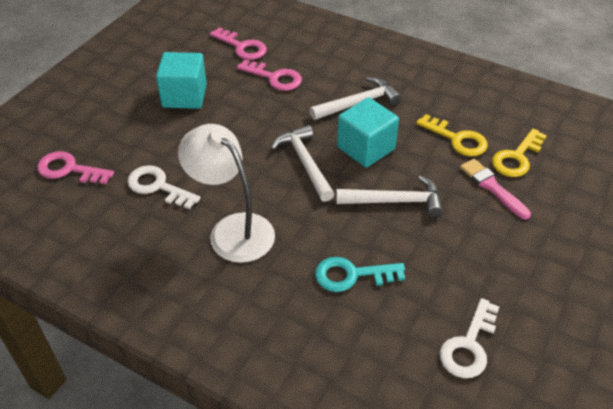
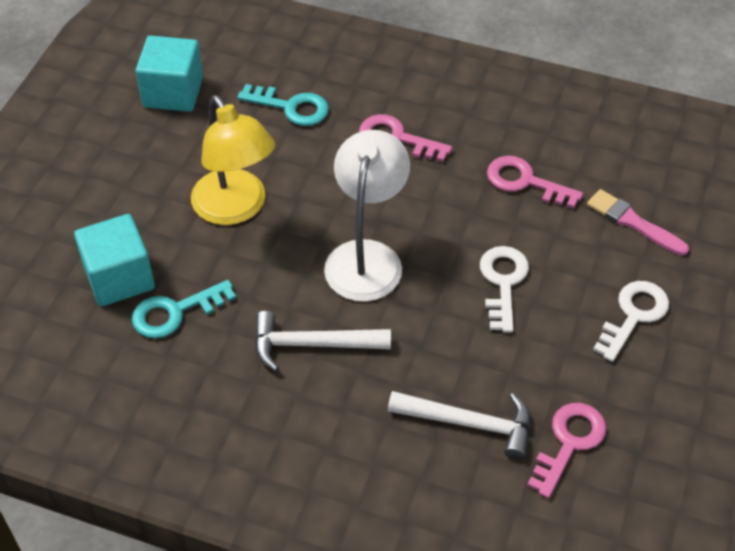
turquoise key: 1 -> 2
white hammer: 3 -> 2
yellow key: 2 -> 0
yellow lamp: 0 -> 1

